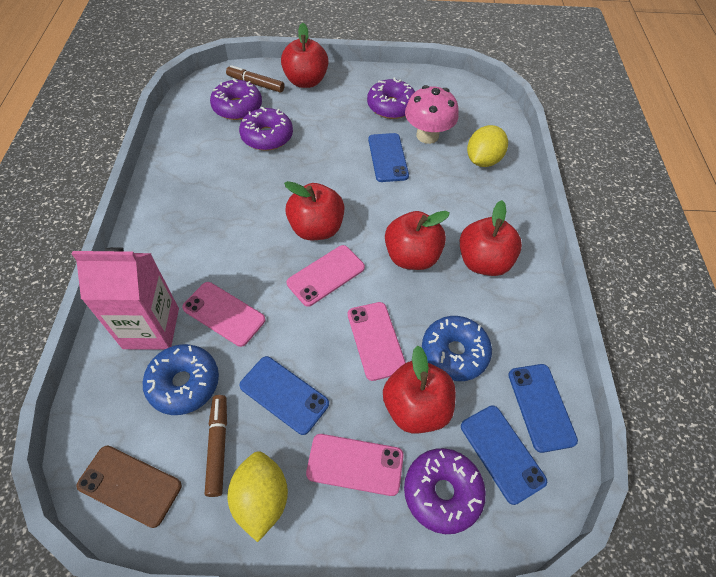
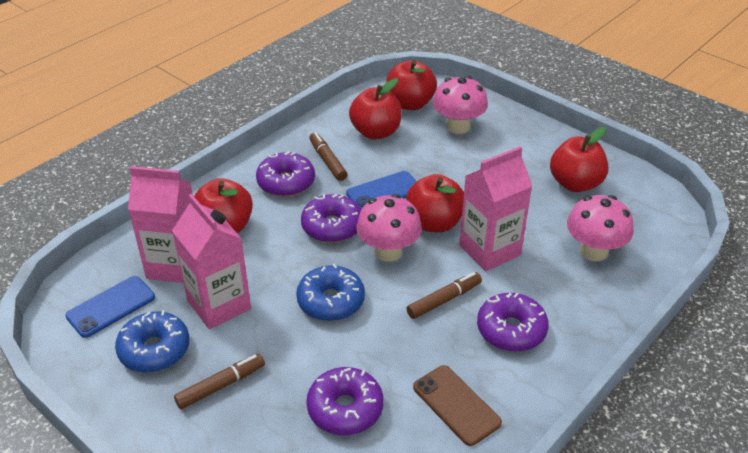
blue phone: 4 -> 2
brown marker: 2 -> 3
pink carton: 1 -> 3
pink mushroom: 1 -> 3
pink phone: 4 -> 0
yellow lemon: 2 -> 0

